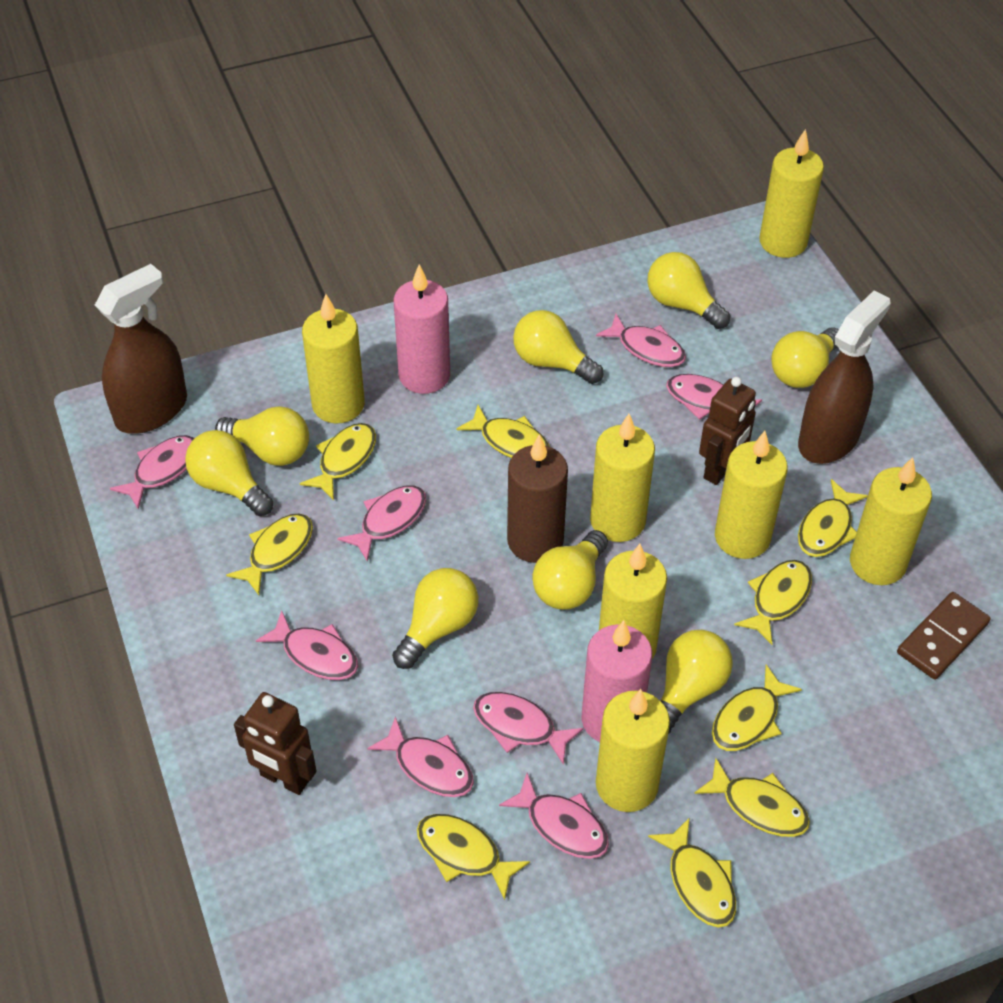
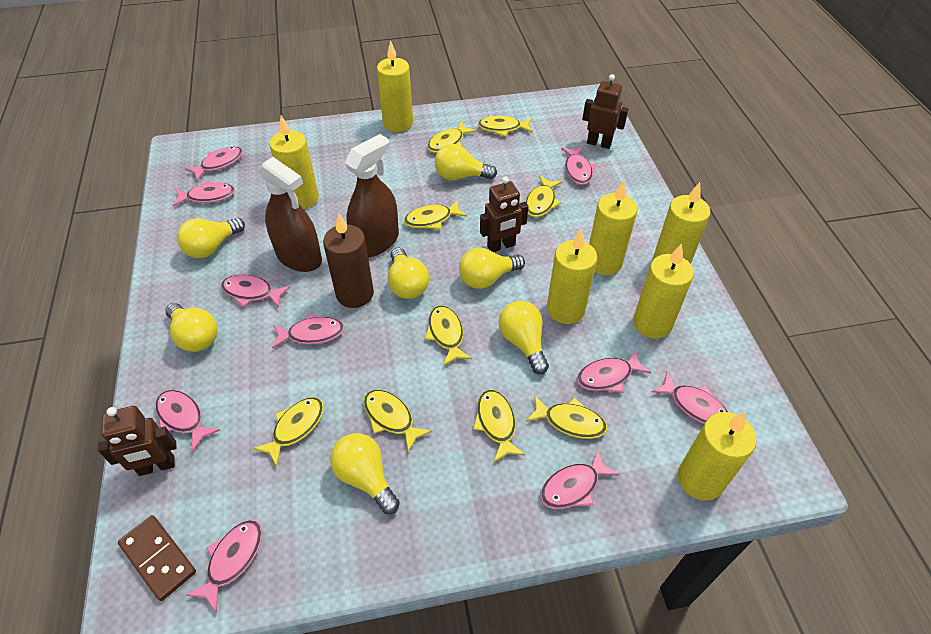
brown robot: 2 -> 3
pink candle: 2 -> 0
pink fish: 8 -> 10
yellow light bulb: 8 -> 7

